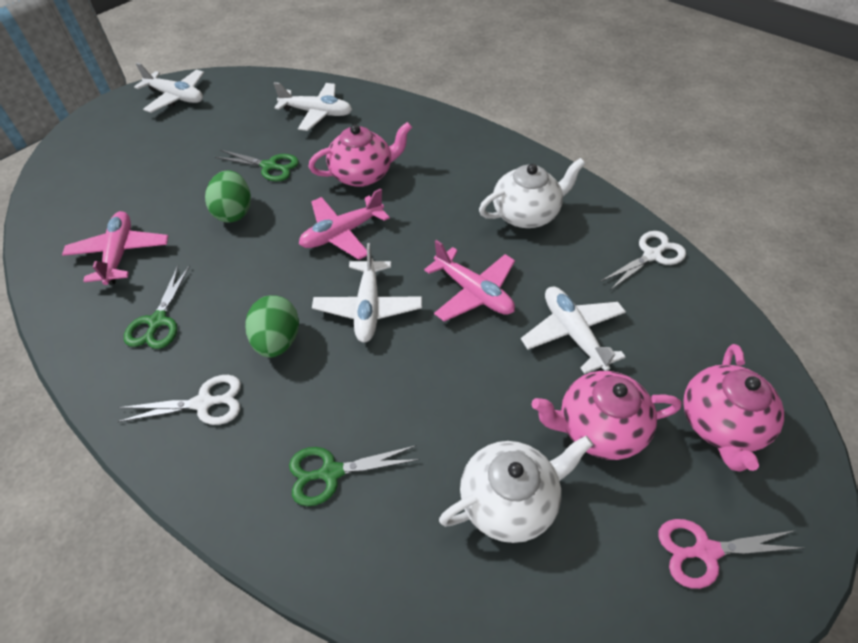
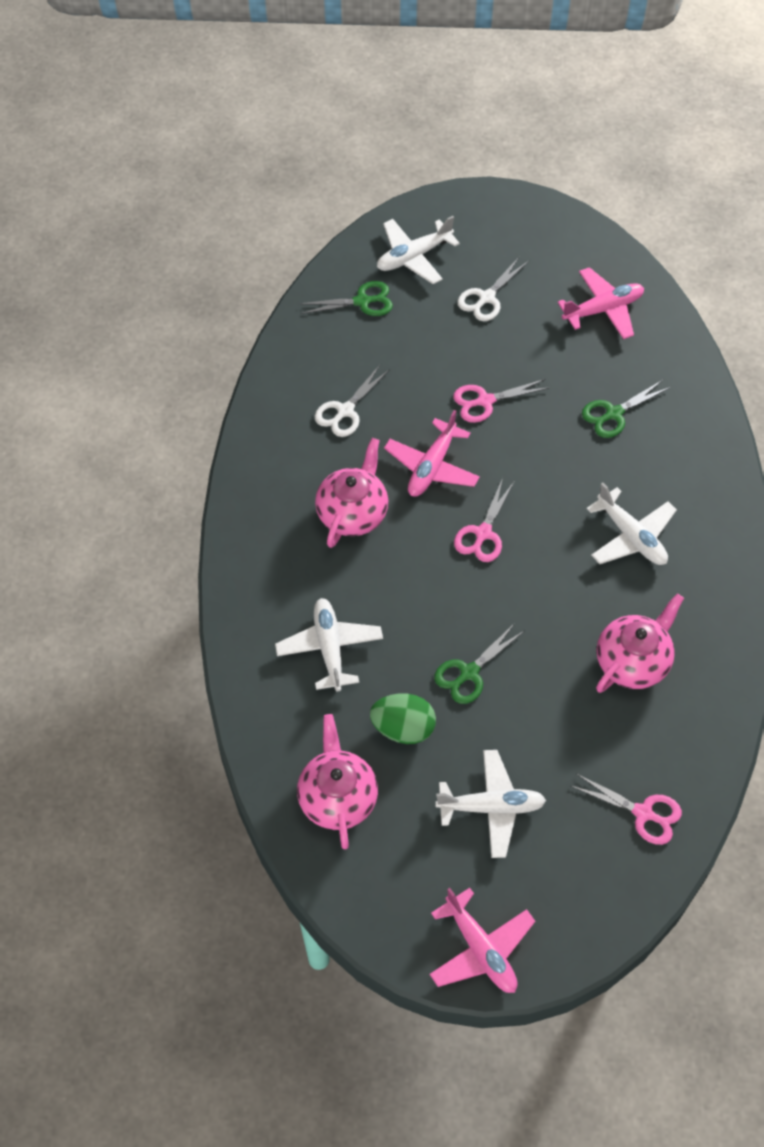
green egg: 2 -> 1
pink scissors: 1 -> 3
white teapot: 2 -> 0

